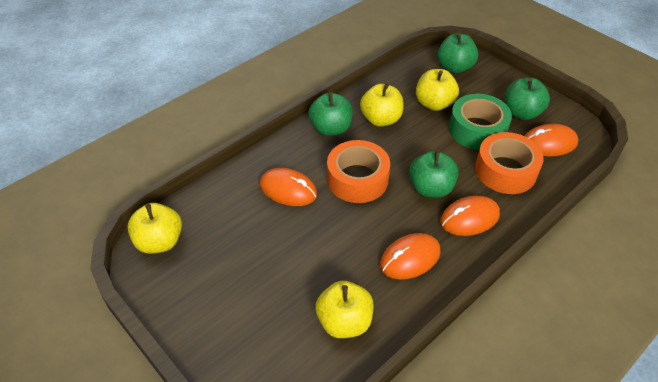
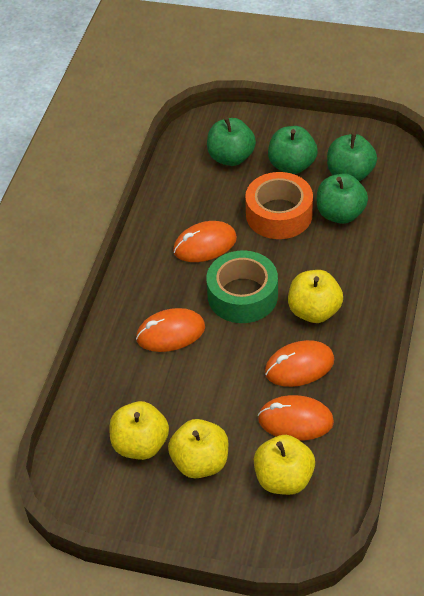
orange tape: 2 -> 1

